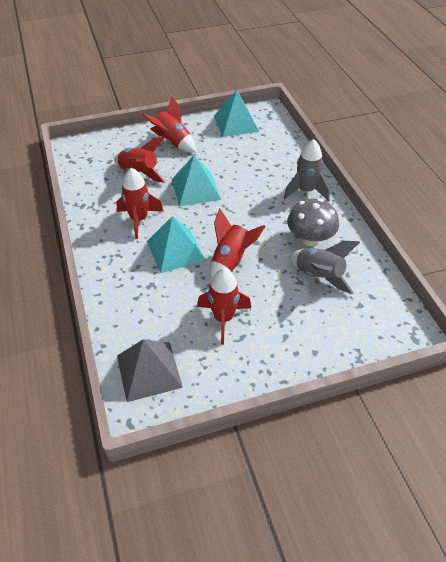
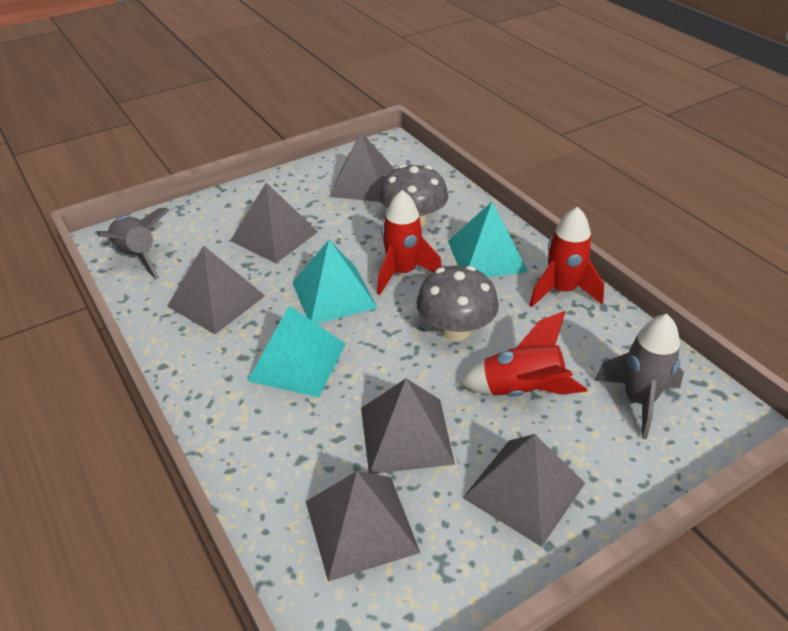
grey mushroom: 1 -> 2
grey pyramid: 1 -> 6
red rocket: 5 -> 3

